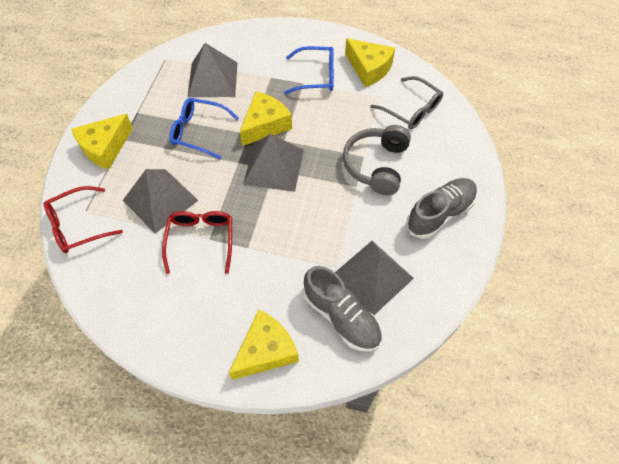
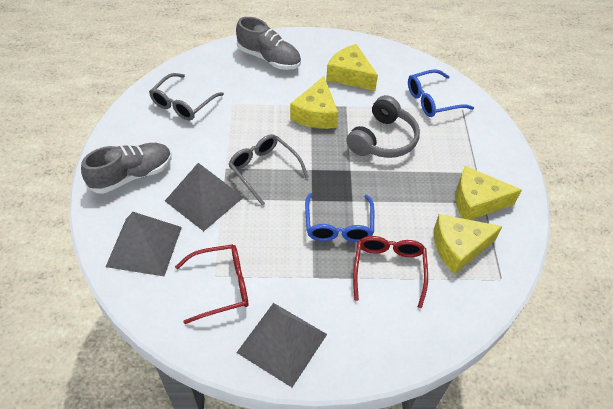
grey glasses: 1 -> 2
grey pyramid: 4 -> 3

